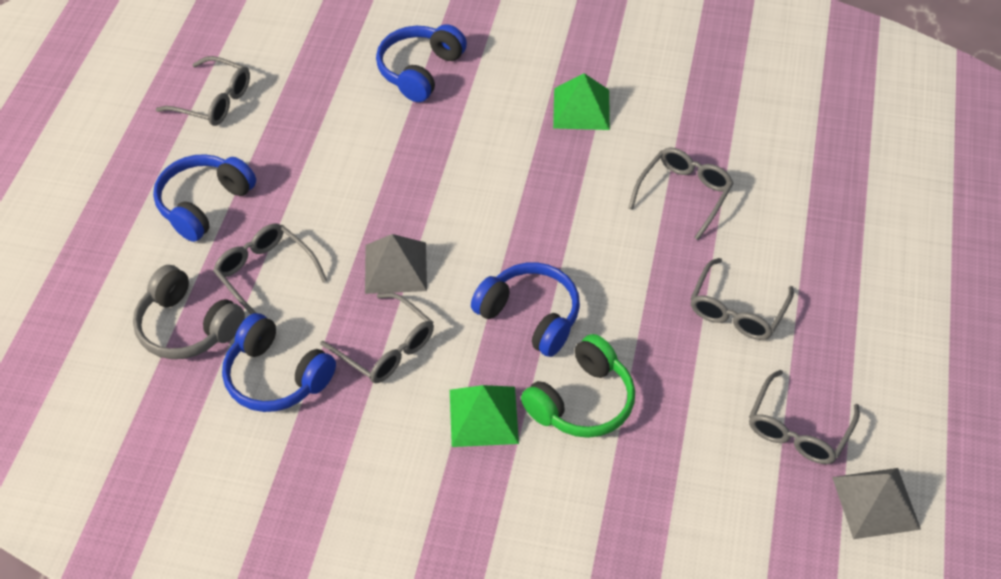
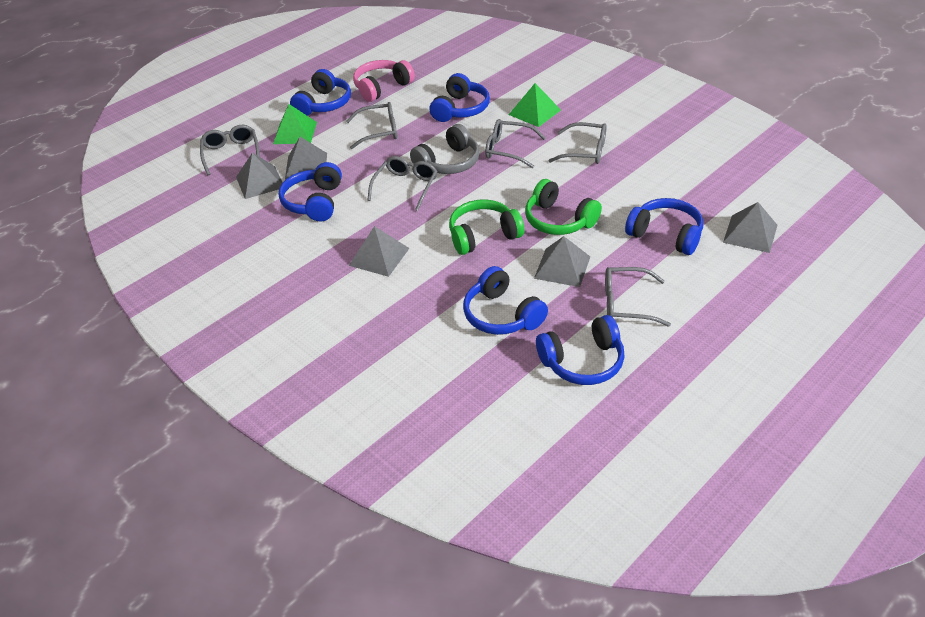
blue headphones: 4 -> 6
green headphones: 1 -> 2
grey pyramid: 2 -> 5
pink headphones: 0 -> 1

